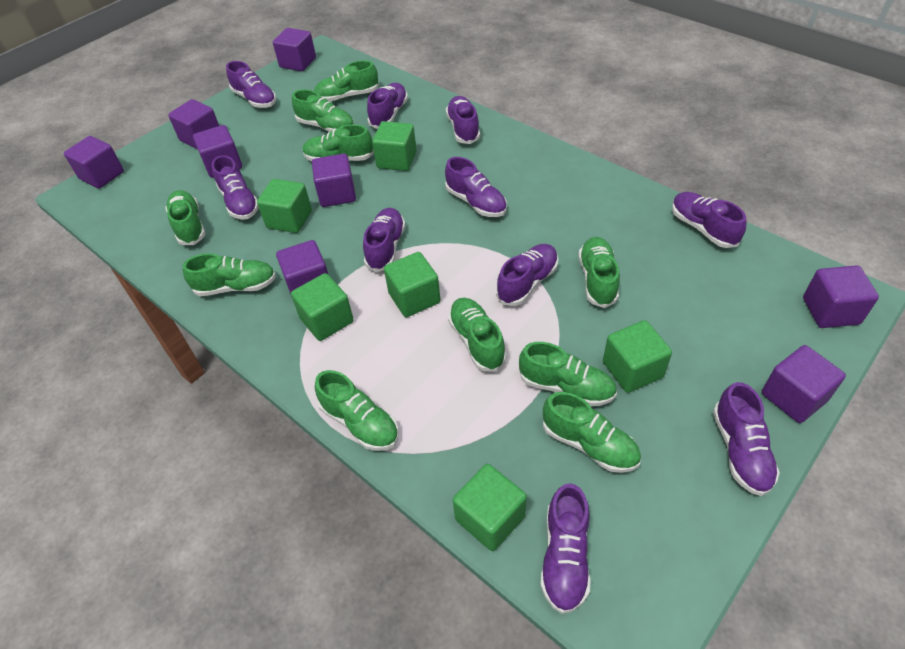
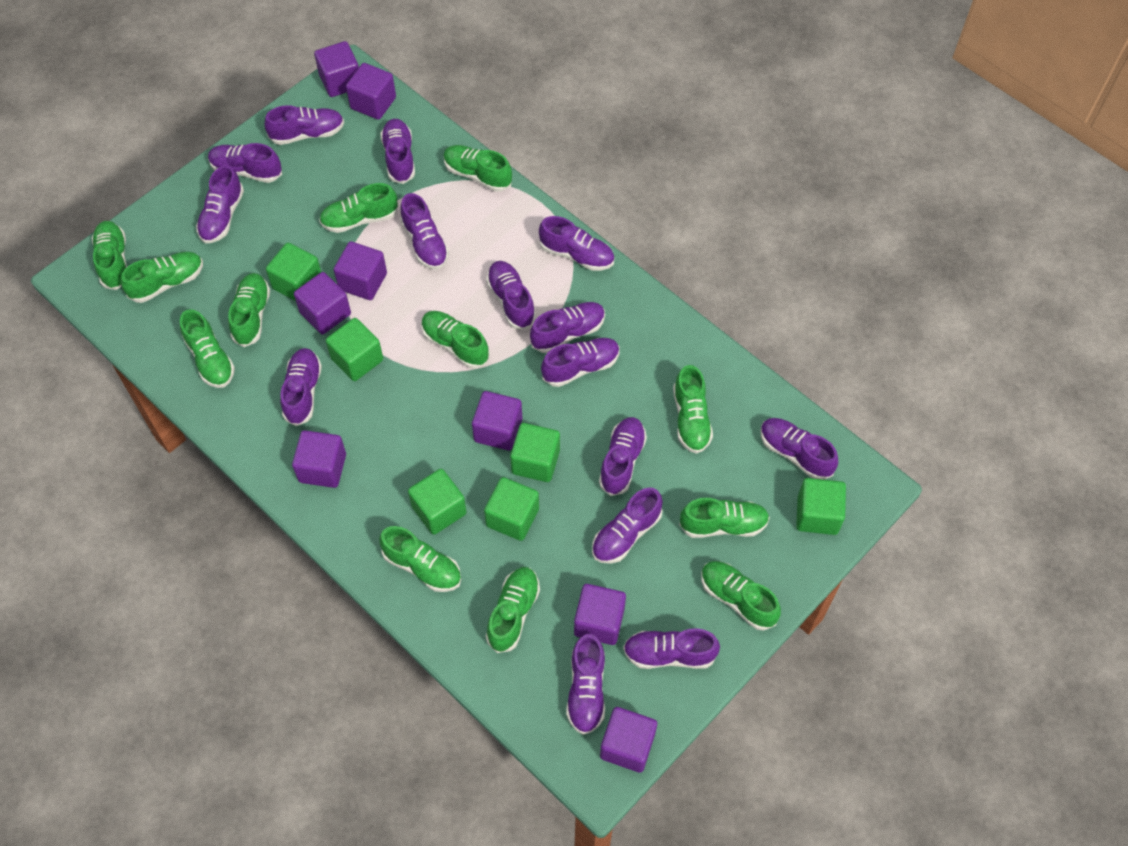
green shoe: 10 -> 12
purple shoe: 10 -> 15

